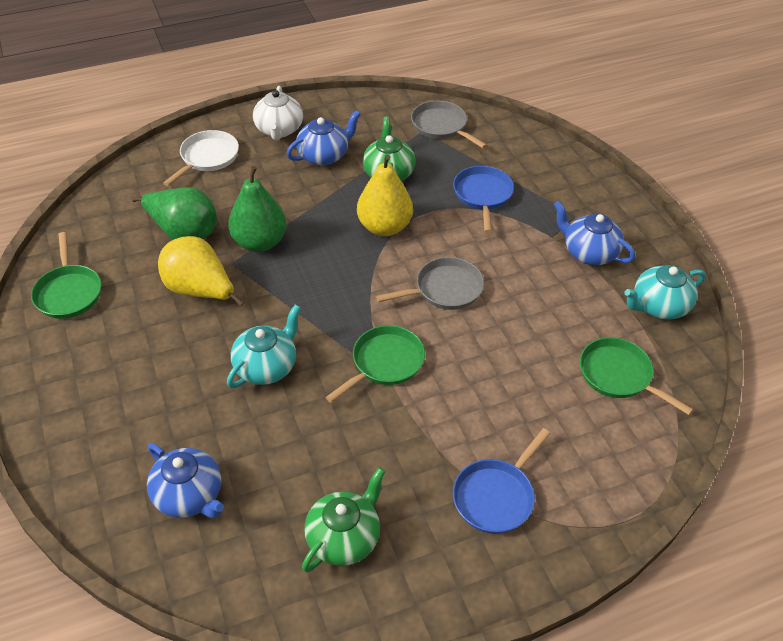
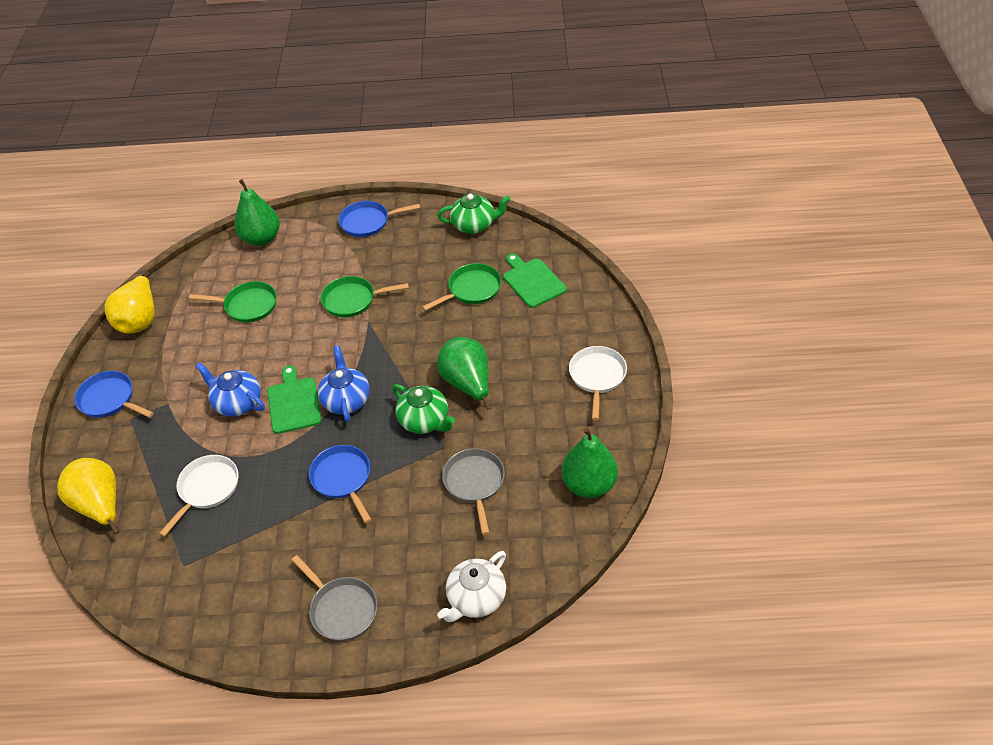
blue pan: 2 -> 3
blue teapot: 3 -> 2
green cutting board: 0 -> 2
green pear: 2 -> 3
turquoise teapot: 2 -> 0
white pan: 1 -> 2

